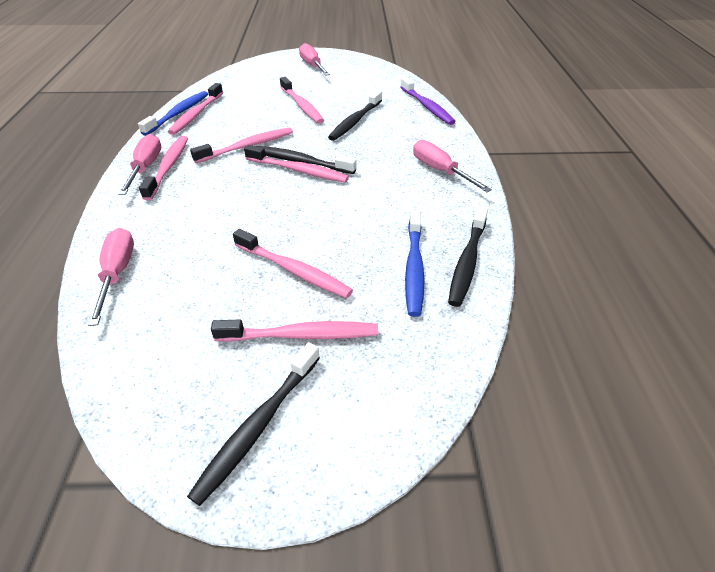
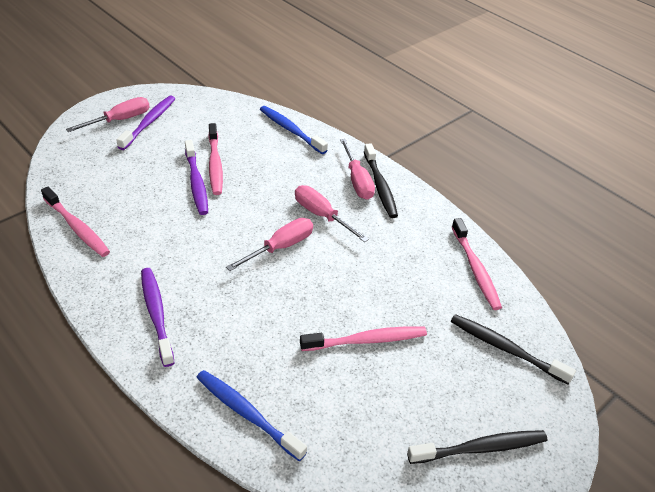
black toothbrush: 4 -> 3
pink toothbrush: 7 -> 4
purple toothbrush: 1 -> 3

